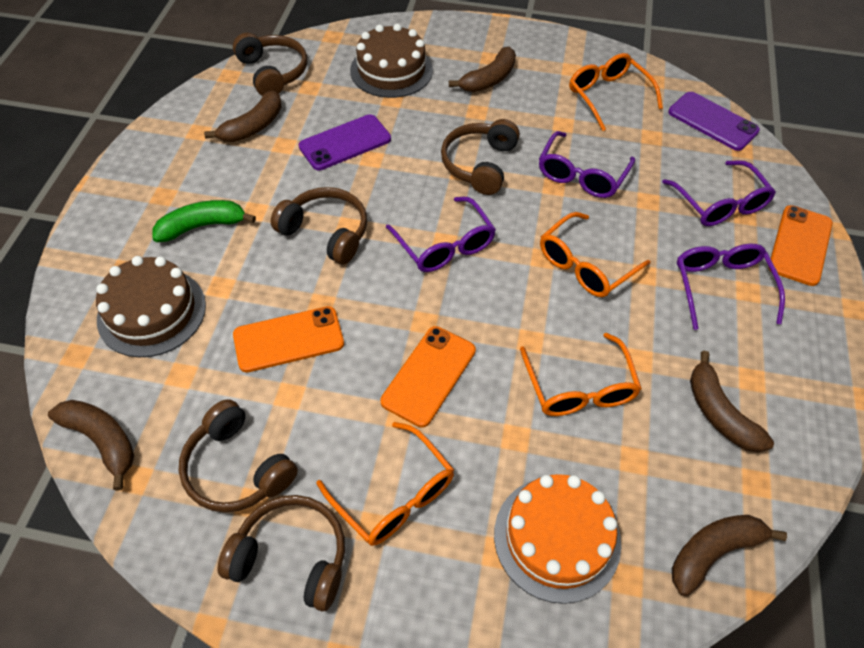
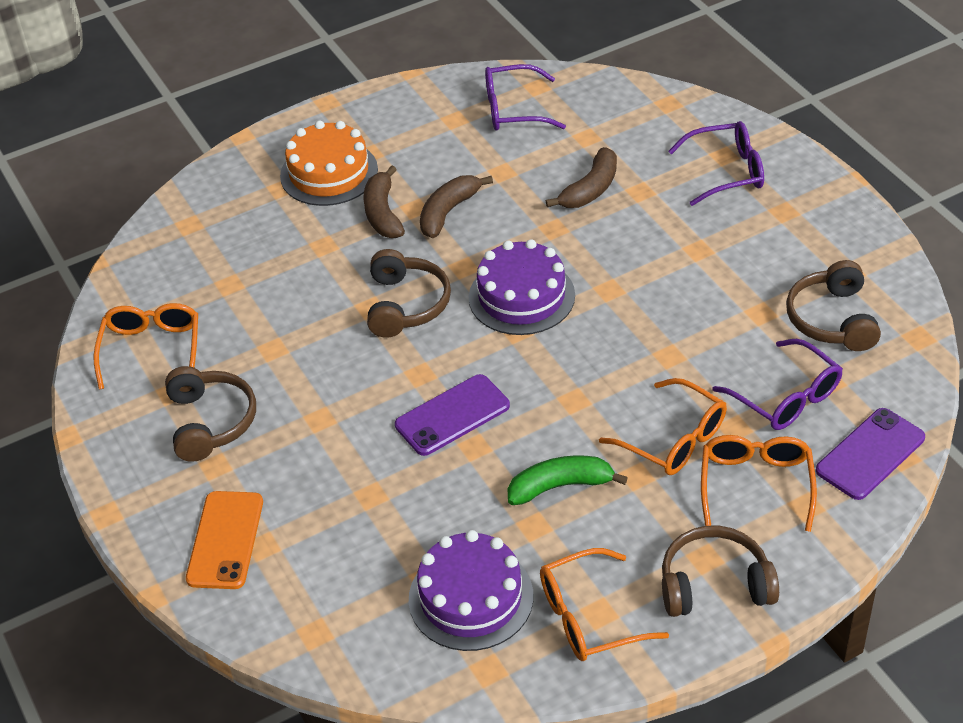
brown banana: 5 -> 3
brown cake: 2 -> 0
brown headphones: 5 -> 4
orange phone: 3 -> 1
purple cake: 0 -> 2
purple glasses: 4 -> 3

